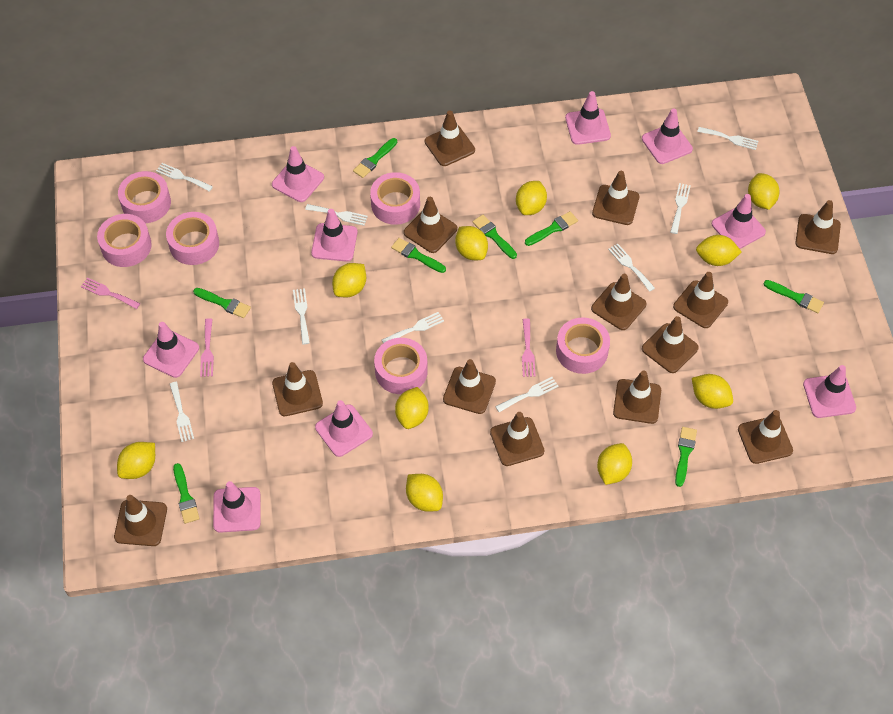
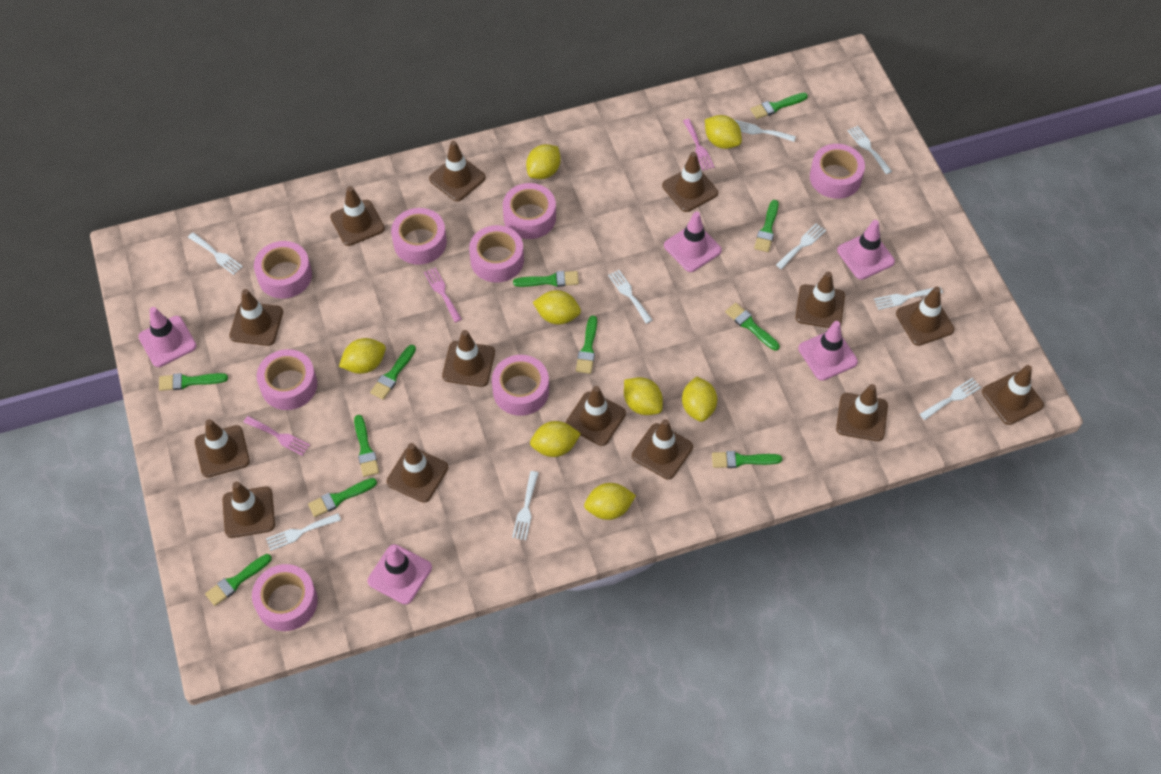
brown traffic cone: 13 -> 14
green brush: 8 -> 11
pink tape: 6 -> 8
pink traffic cone: 9 -> 5
yellow lemon: 10 -> 8

